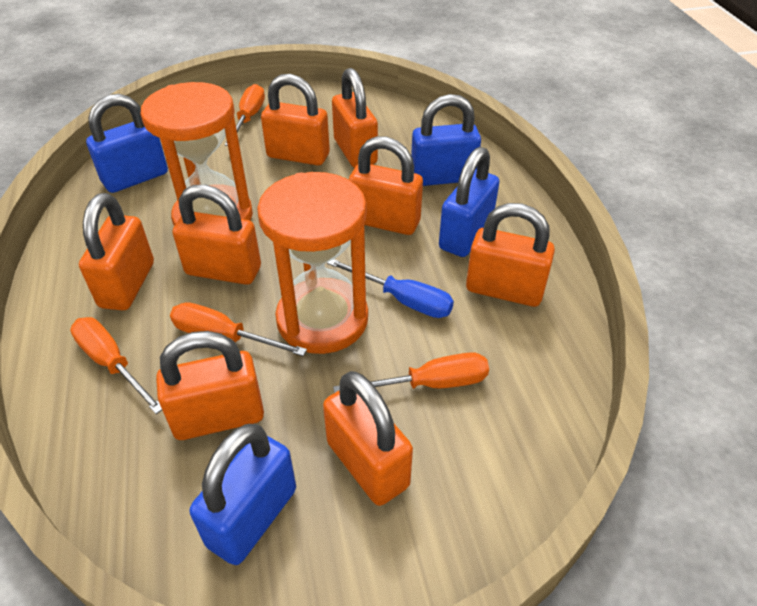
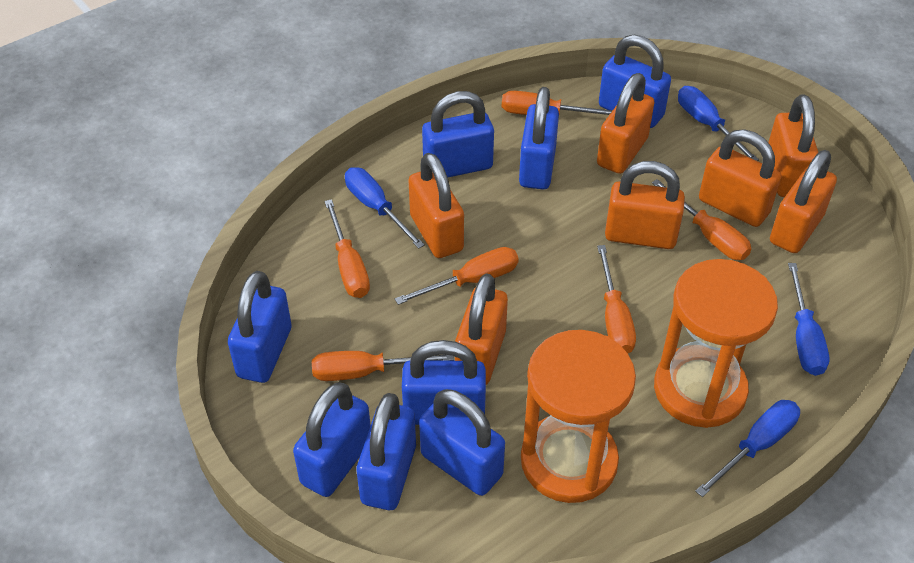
blue padlock: 4 -> 8
blue screwdriver: 1 -> 4
orange padlock: 8 -> 7
orange screwdriver: 4 -> 6

